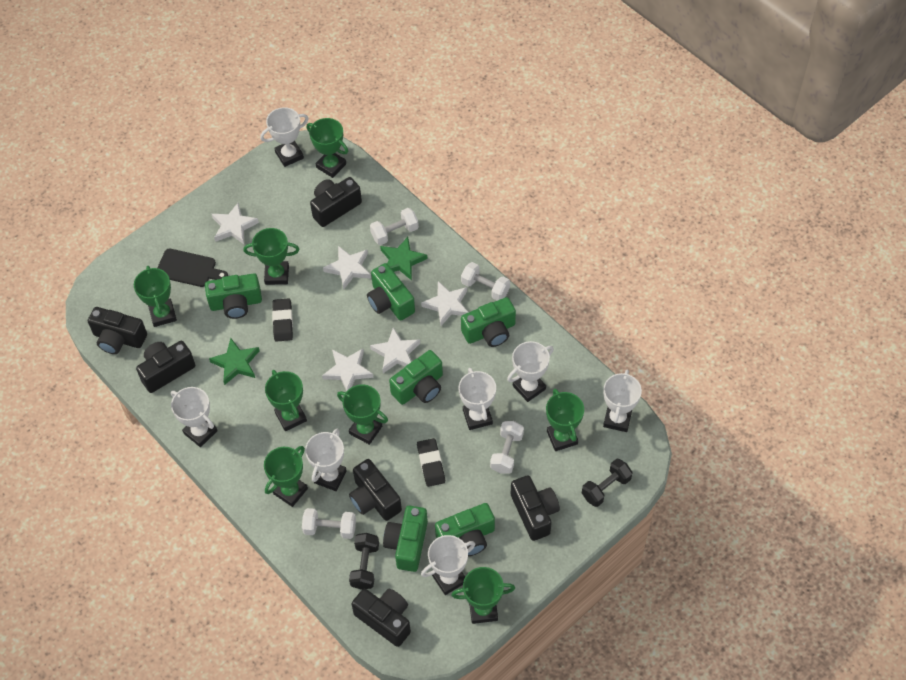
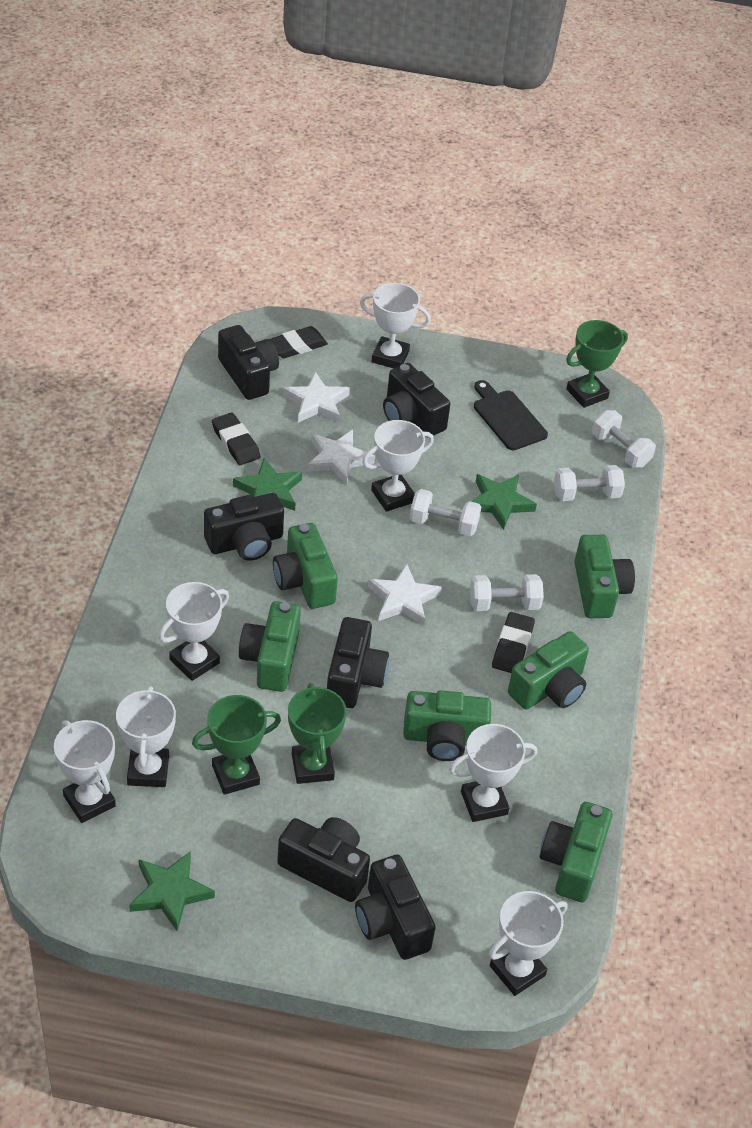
black dumbbell: 2 -> 0
black eraser: 2 -> 3
green star: 2 -> 3
green trophy: 8 -> 3
white star: 5 -> 3

